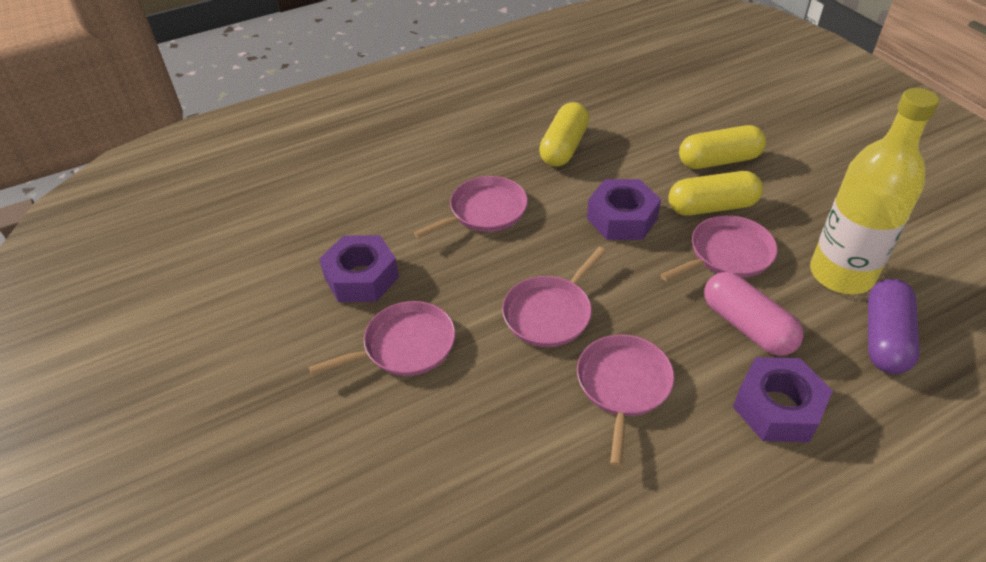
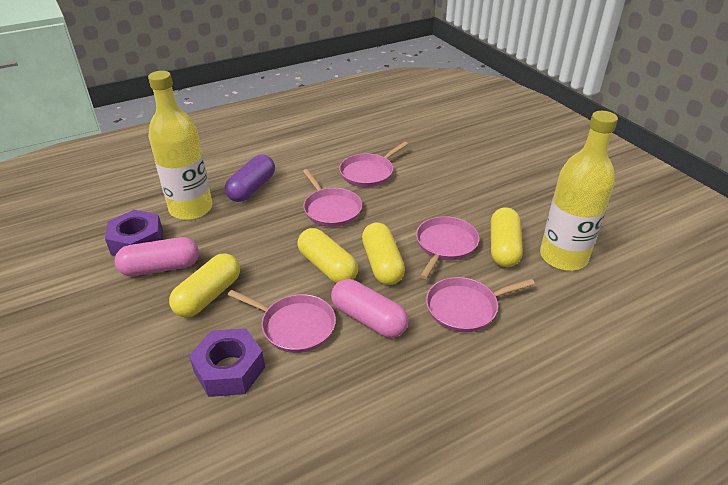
pink capsule: 1 -> 2
purple nut: 3 -> 2
yellow bottle: 1 -> 2
yellow capsule: 3 -> 4

